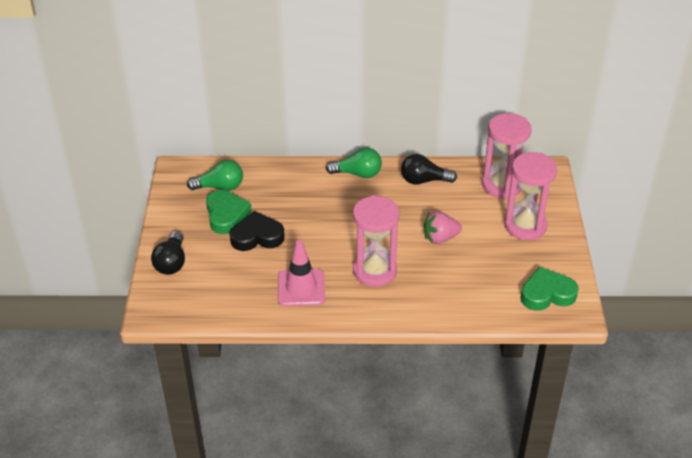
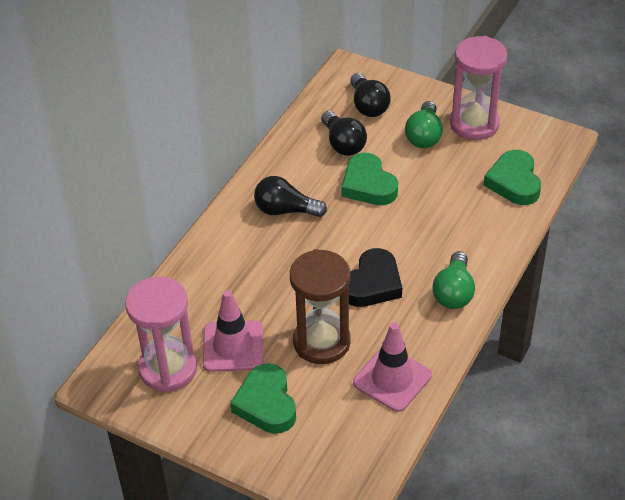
black light bulb: 2 -> 3
brown hourglass: 0 -> 1
green heart: 2 -> 3
pink hourglass: 3 -> 2
pink strawberry: 1 -> 0
pink traffic cone: 1 -> 2

